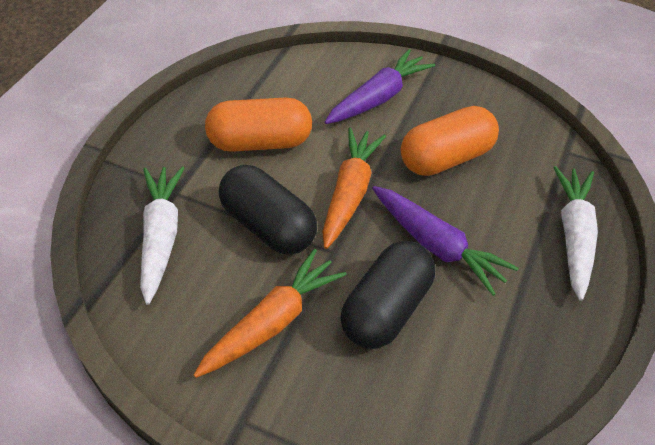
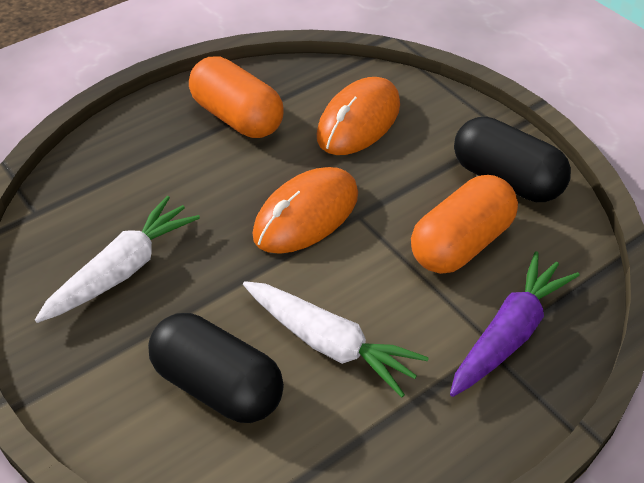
orange carrot: 2 -> 0
orange mouse: 0 -> 2
purple carrot: 2 -> 1

